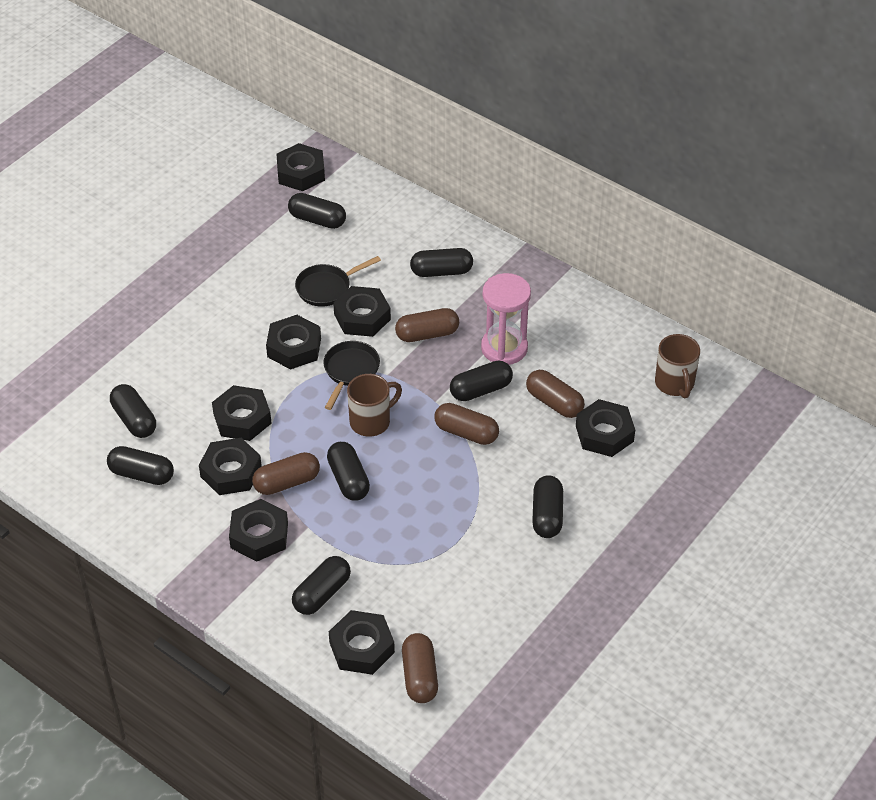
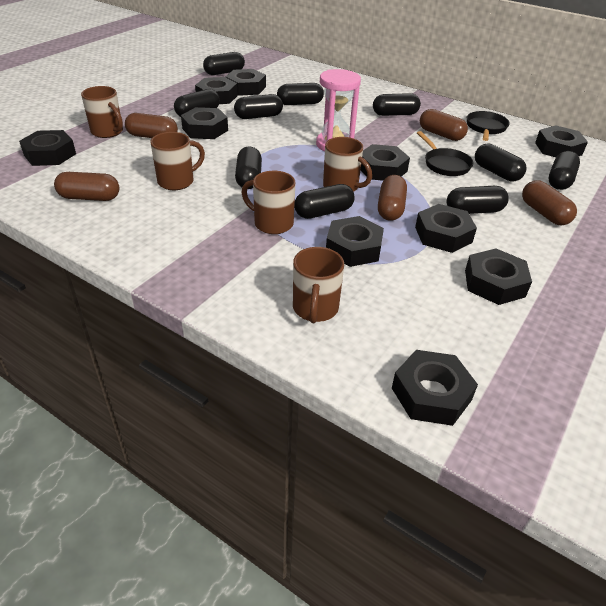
black capsule: 8 -> 10
black nut: 8 -> 10
brown mug: 2 -> 5

